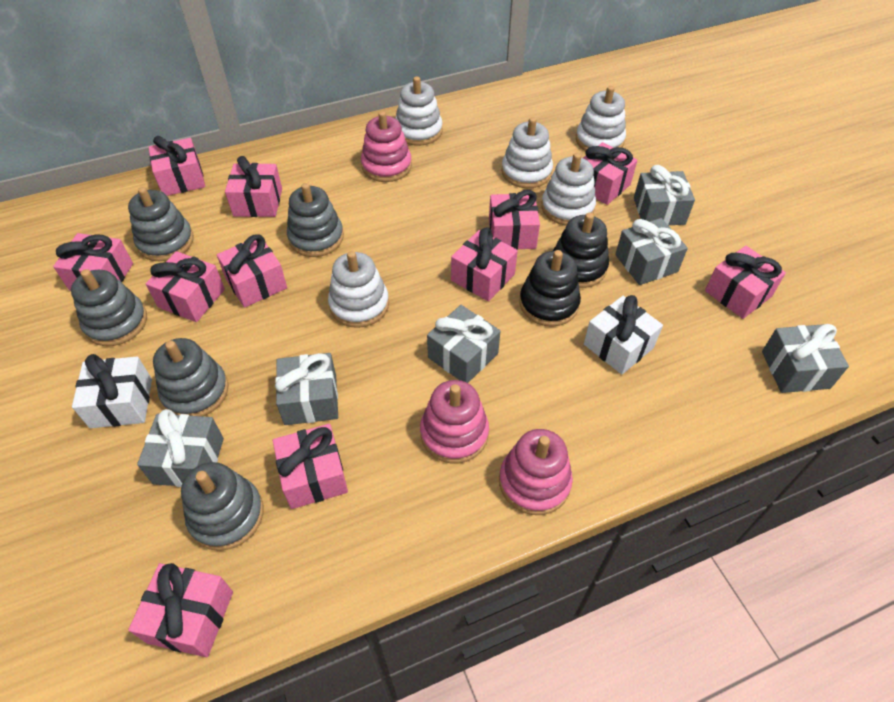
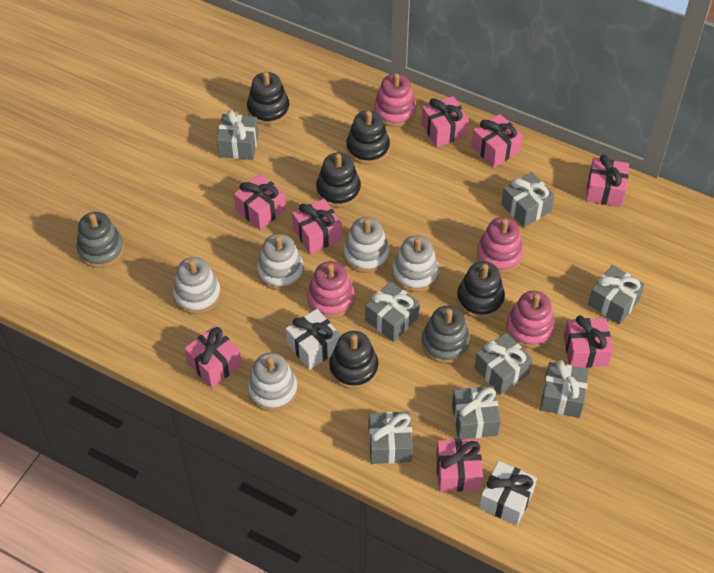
black stacking toy: 2 -> 5
grey gift: 6 -> 8
grey stacking toy: 5 -> 2
pink gift: 11 -> 8
pink stacking toy: 3 -> 4

